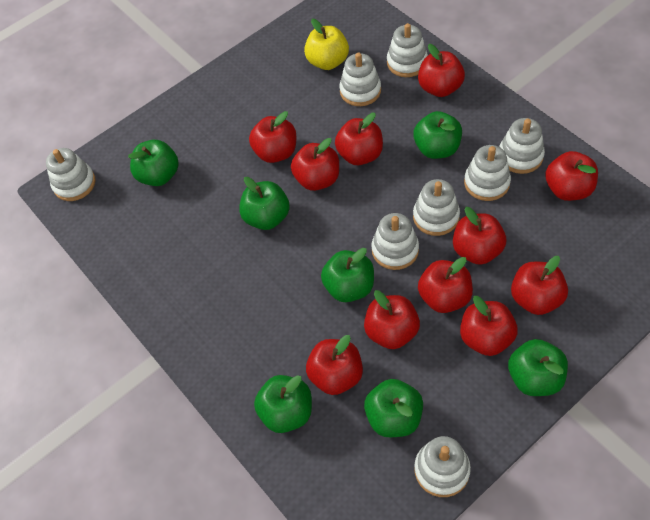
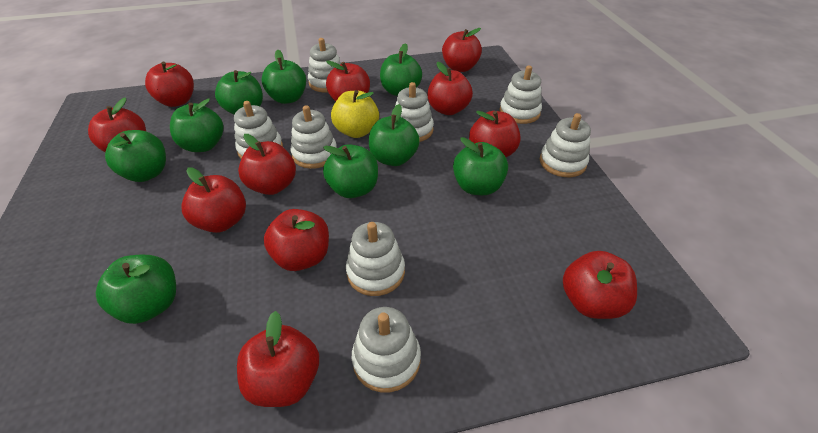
green apple: 7 -> 9

